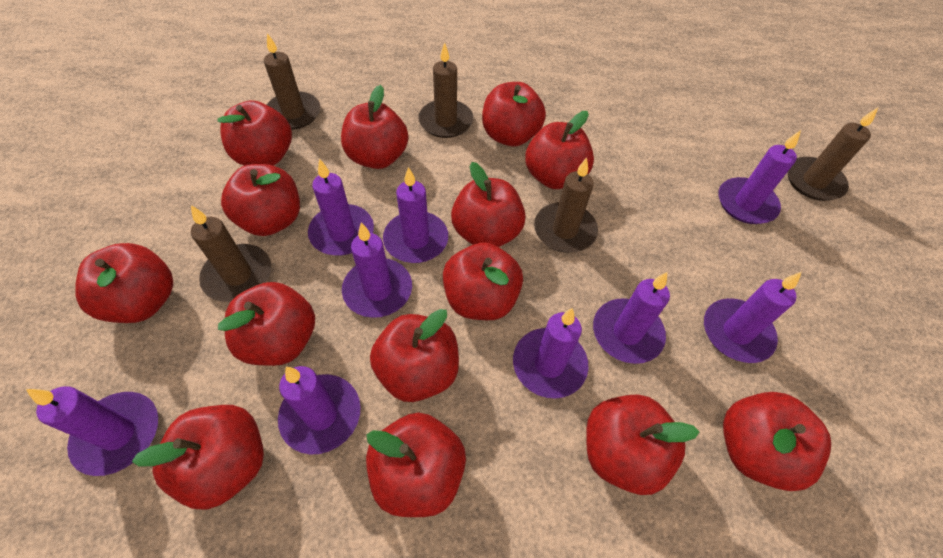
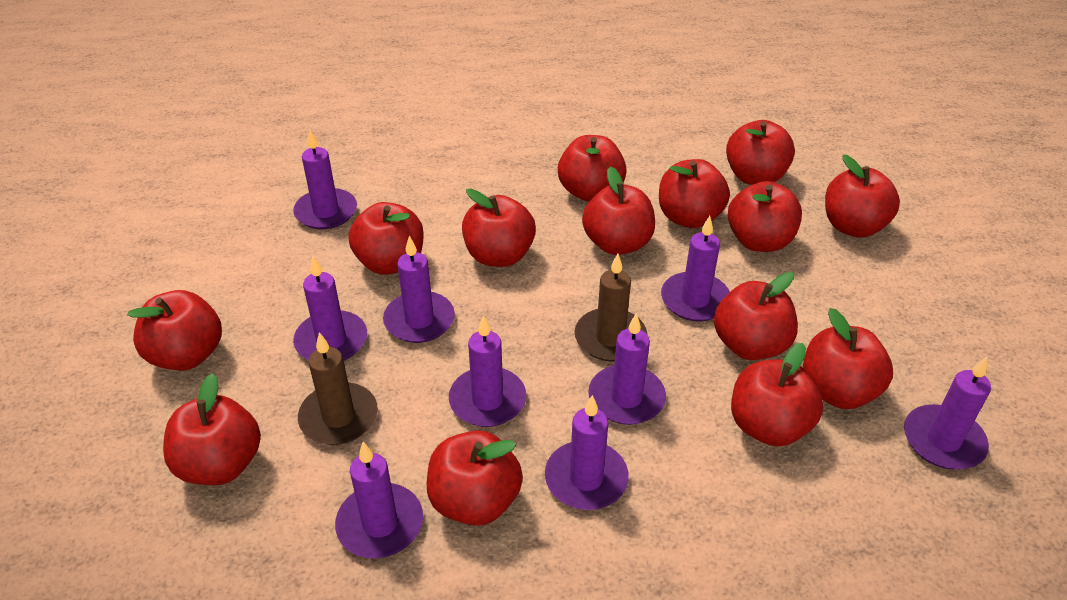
brown candle: 5 -> 2

